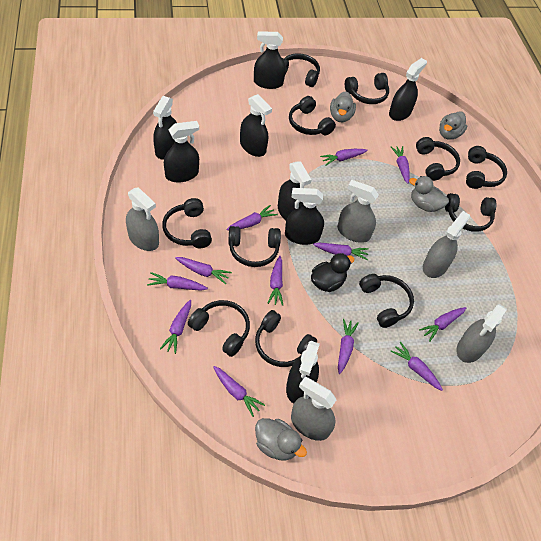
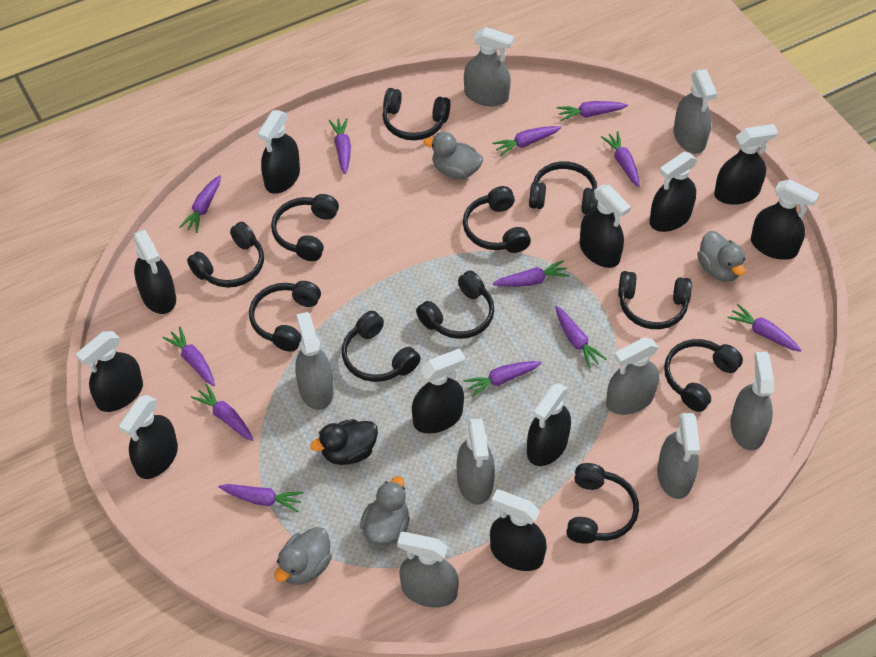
black spray bottle: 8 -> 11
grey spray bottle: 5 -> 8

